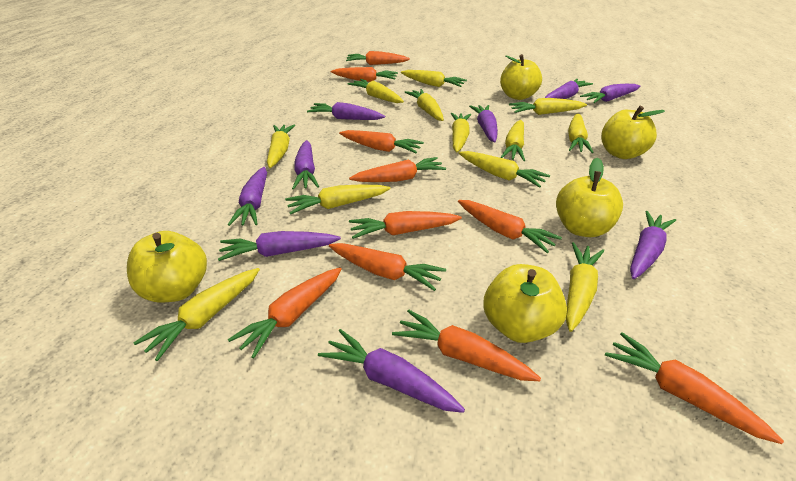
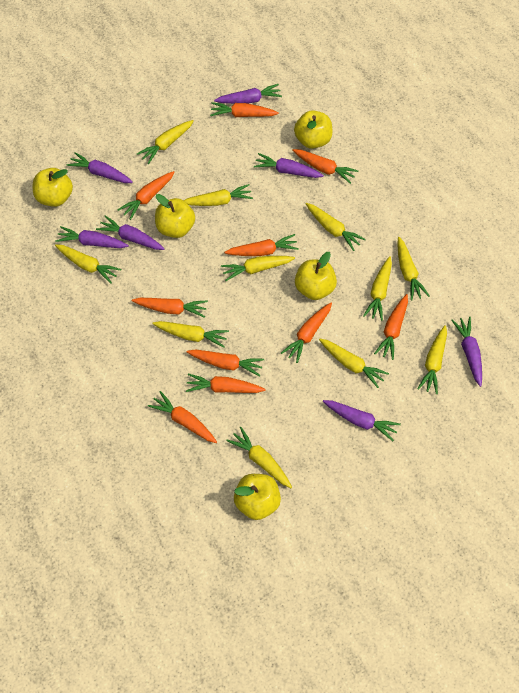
purple carrot: 9 -> 7
yellow carrot: 12 -> 11

